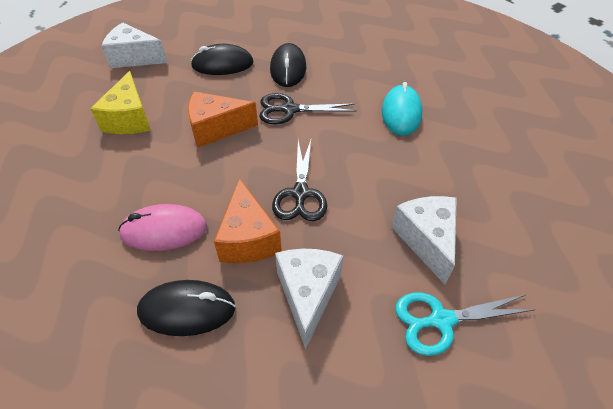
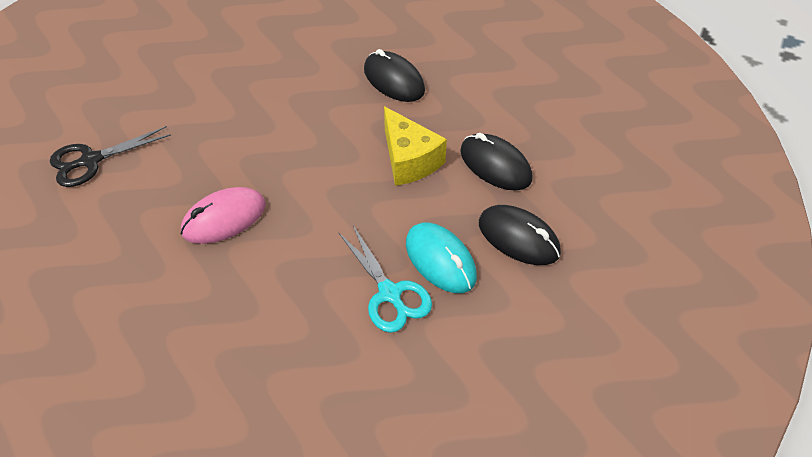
black scissors: 2 -> 1
orange cheese: 2 -> 0
white cheese: 3 -> 0

